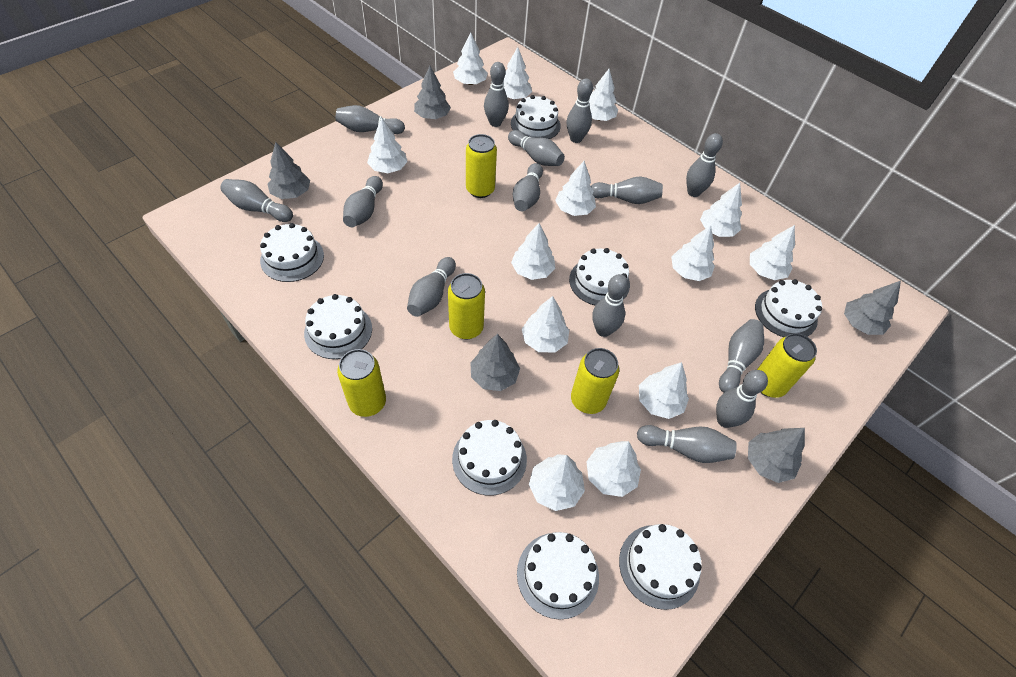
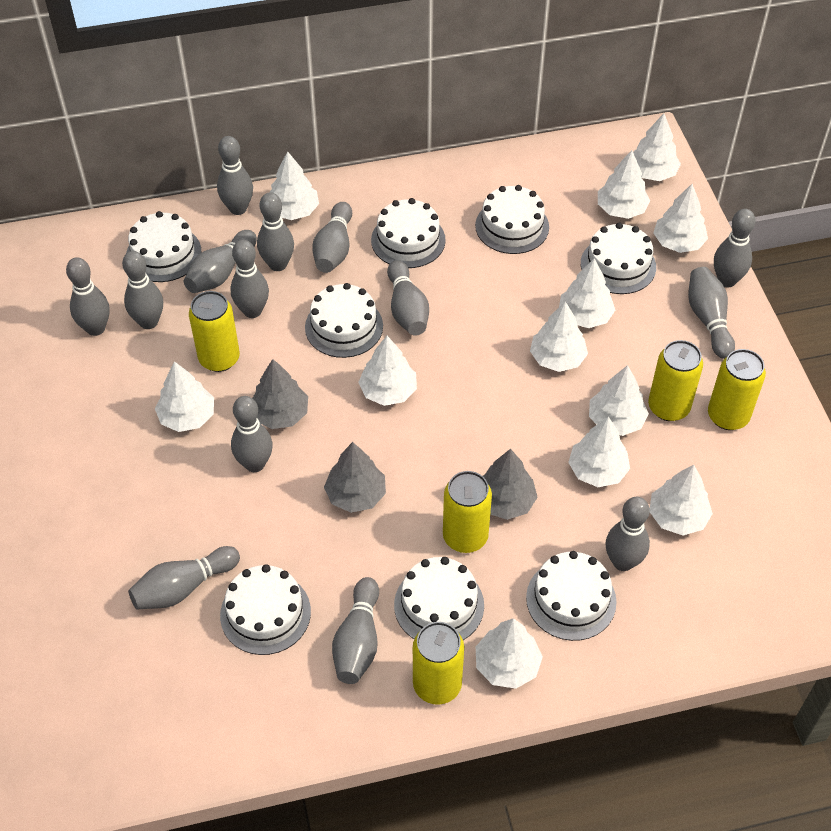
grey tree: 5 -> 3
white tree: 13 -> 12

